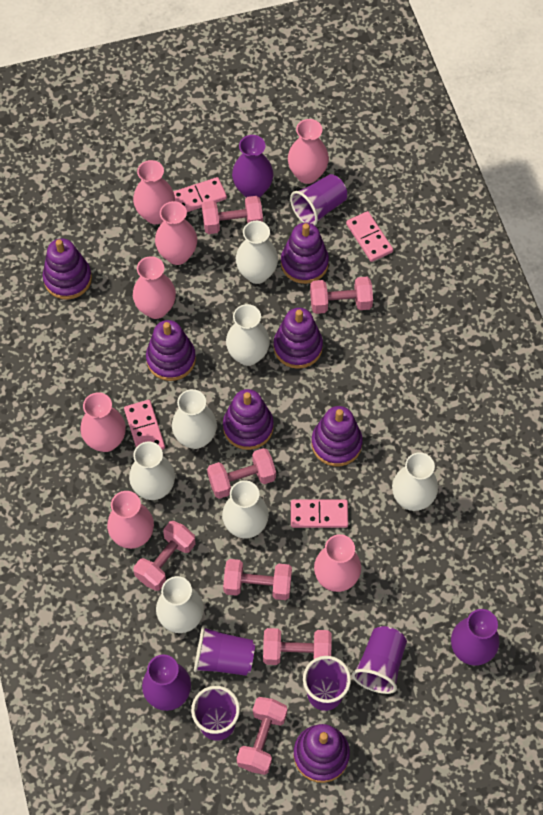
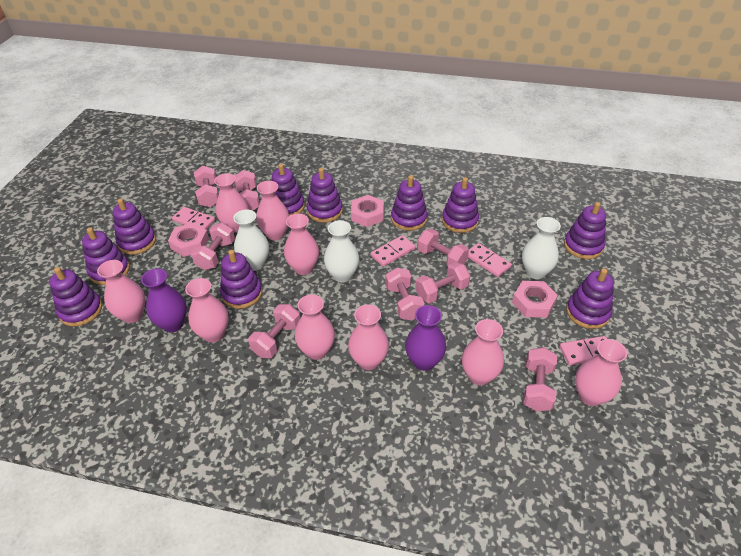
pink dumbbell: 7 -> 8
pink nut: 0 -> 3
pink vase: 7 -> 9
purple cup: 5 -> 0
purple stacking toy: 7 -> 10
purple vase: 3 -> 2
white vase: 7 -> 3

